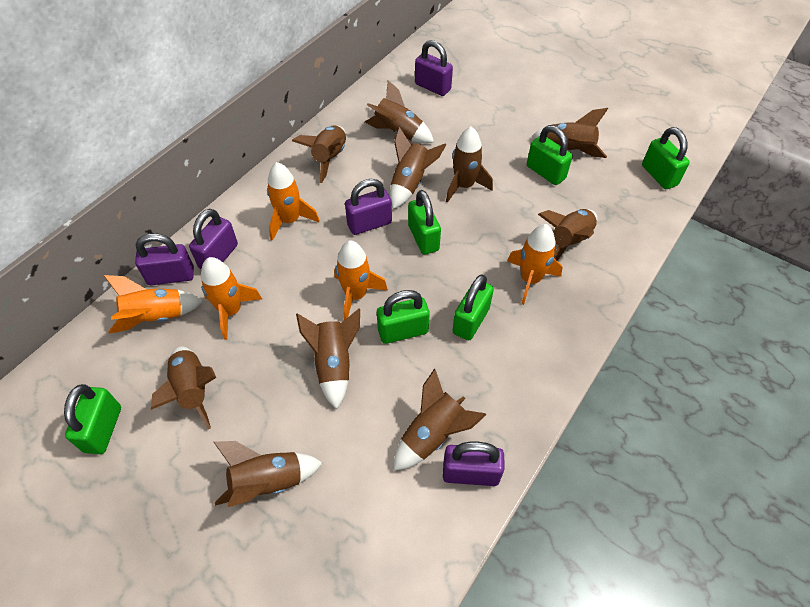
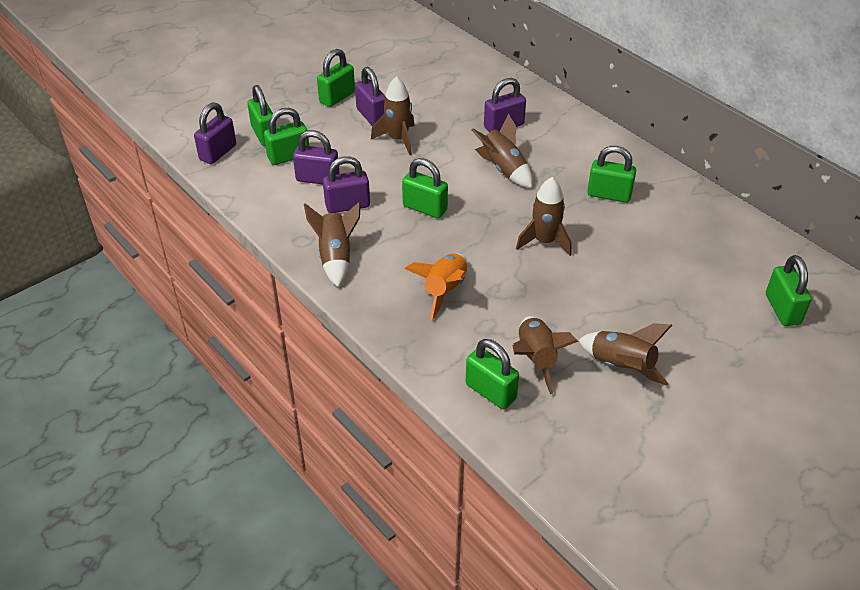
brown rocket: 10 -> 6
green padlock: 6 -> 7
orange rocket: 5 -> 1

